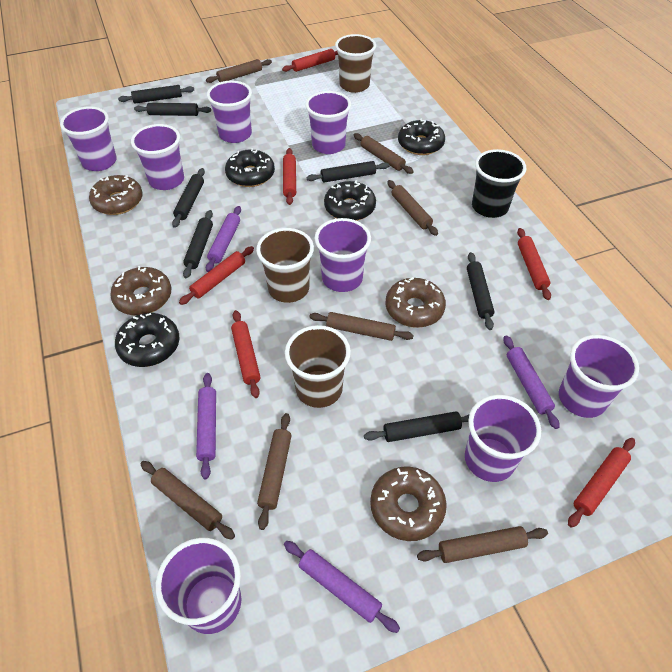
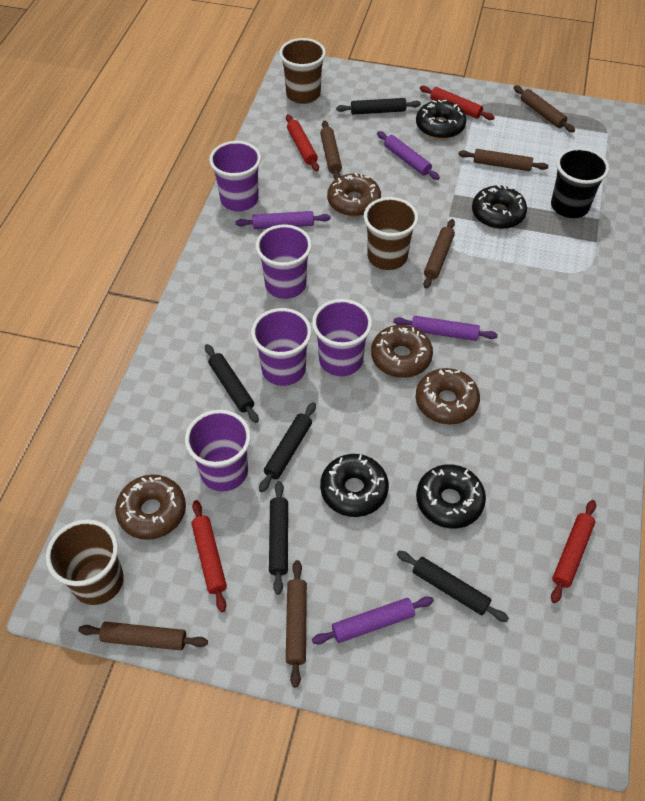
black rolling pin: 7 -> 5
brown rolling pin: 7 -> 6
purple cup: 8 -> 5
red rolling pin: 6 -> 4

